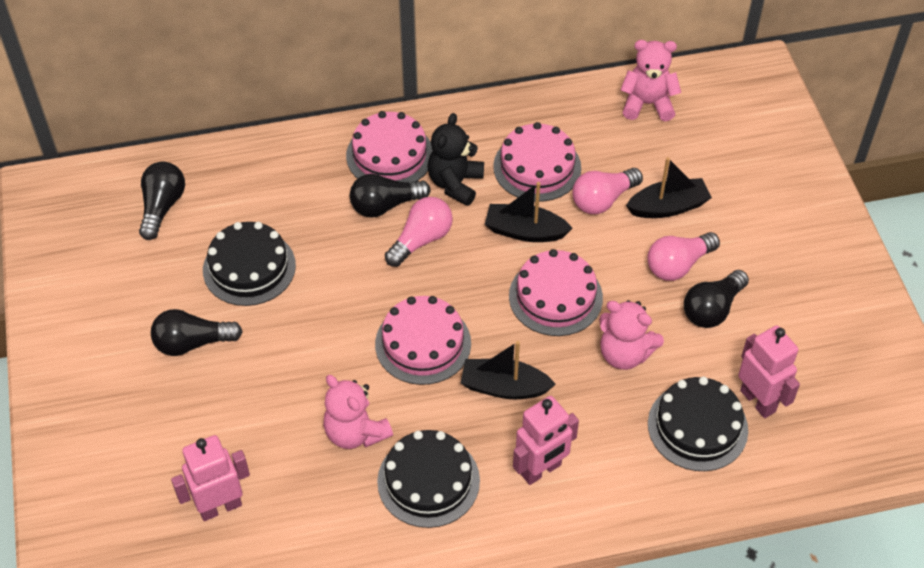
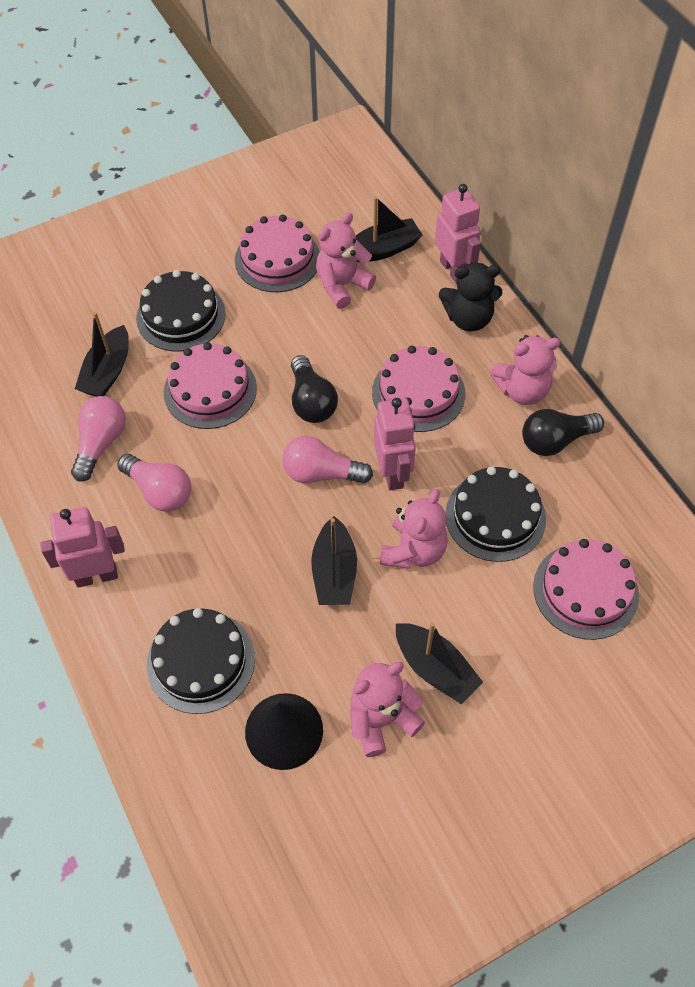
black boat: 3 -> 4
black cone: 0 -> 1
black light bulb: 4 -> 2
pink teddy bear: 3 -> 4

